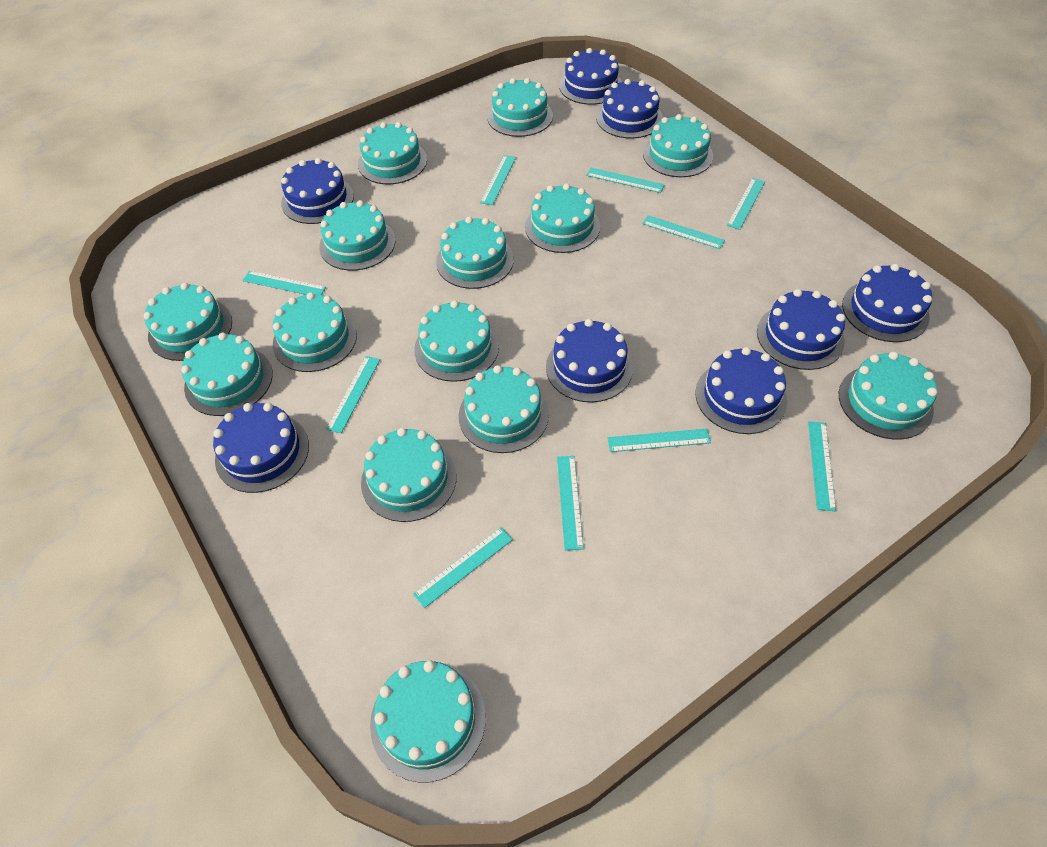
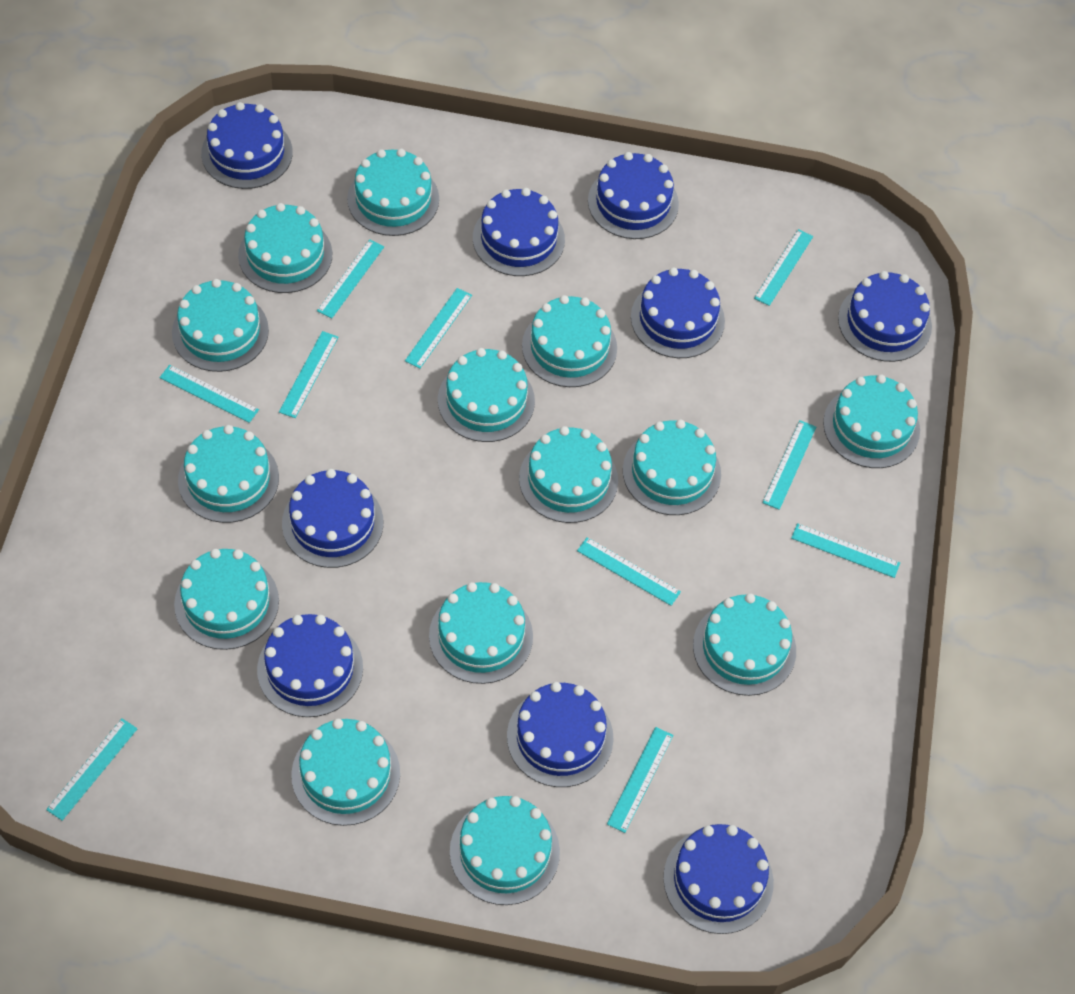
blue cake: 8 -> 9

